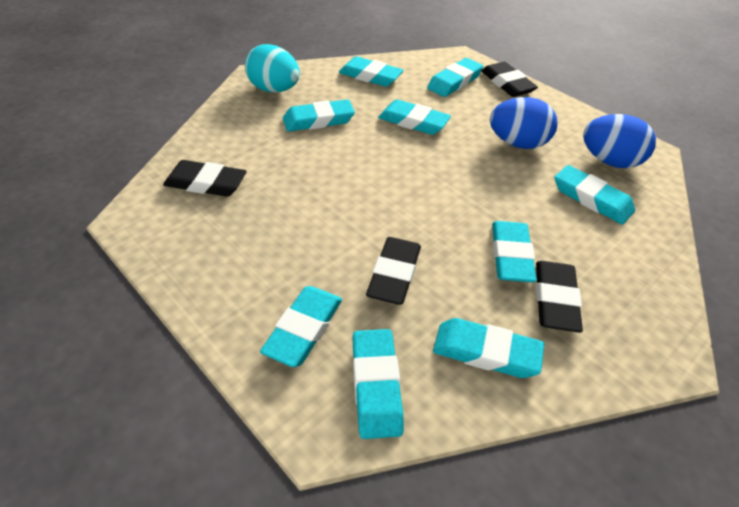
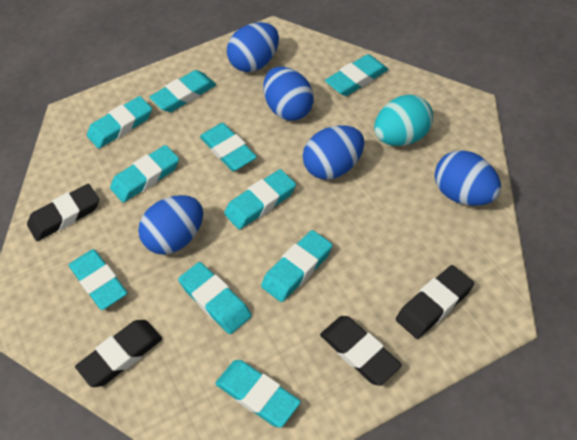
blue egg: 2 -> 5
turquoise eraser: 9 -> 10

